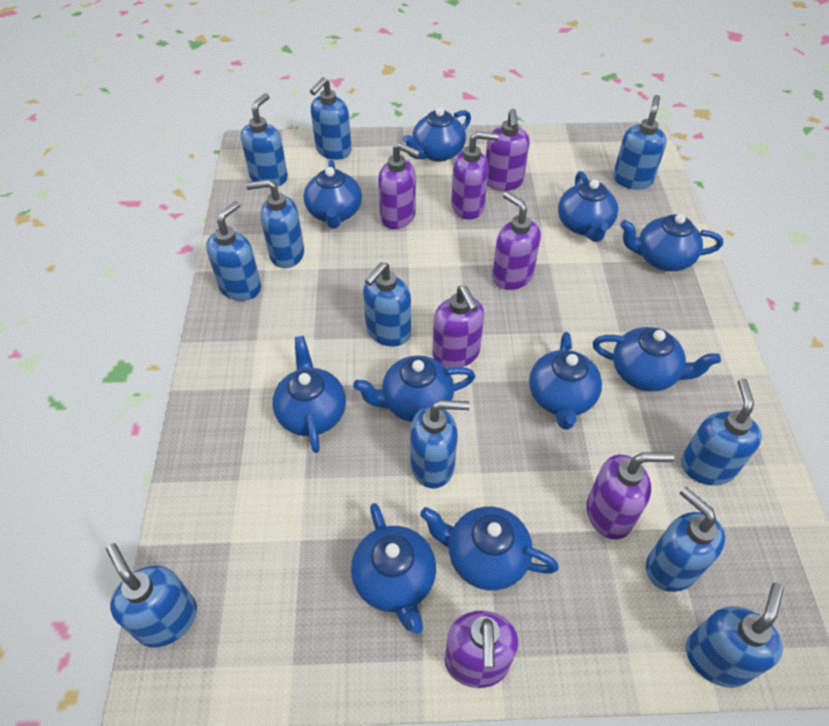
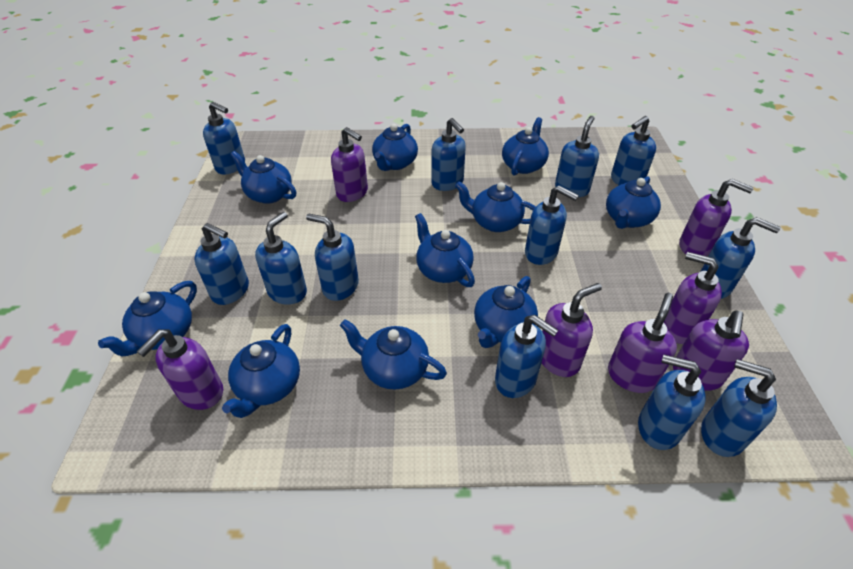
blue soap dispenser: 11 -> 12

